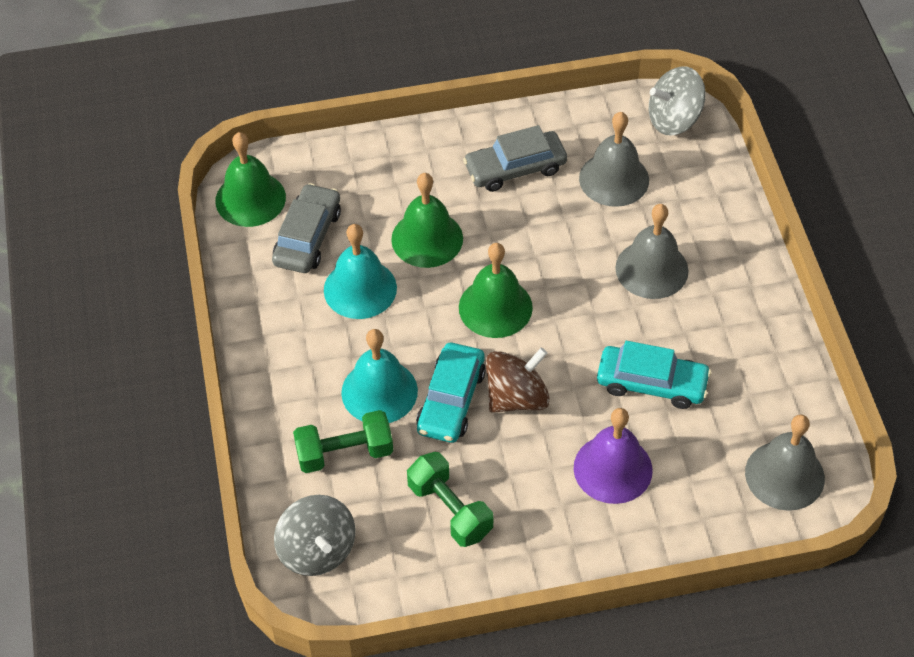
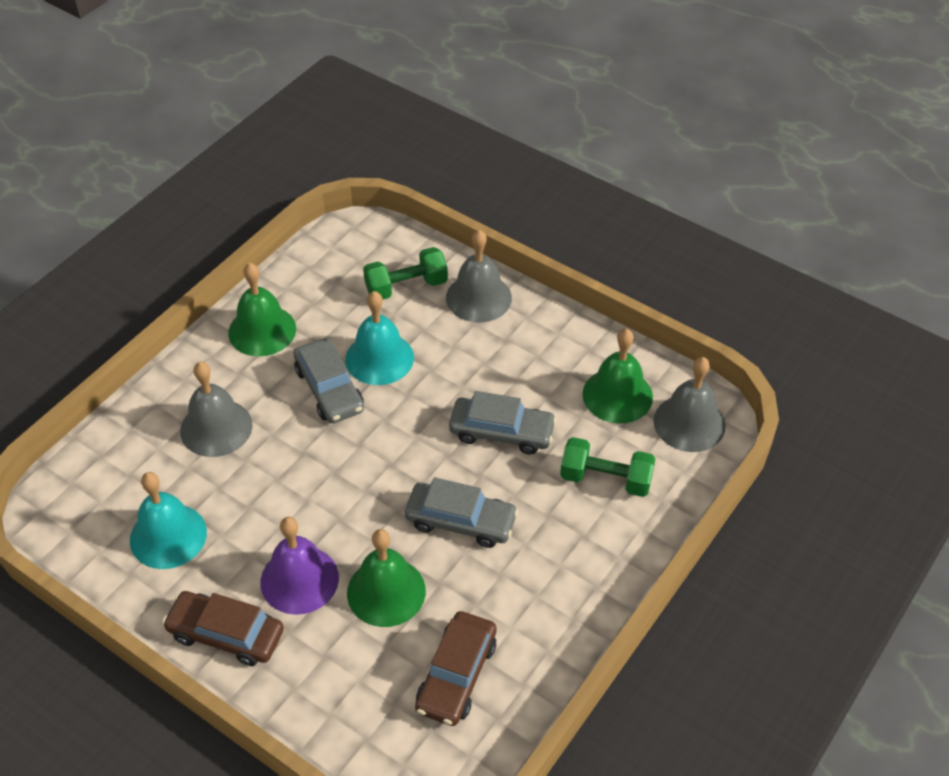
brown car: 0 -> 2
brown spinning top: 1 -> 0
grey car: 2 -> 3
grey spinning top: 2 -> 0
turquoise car: 2 -> 0

